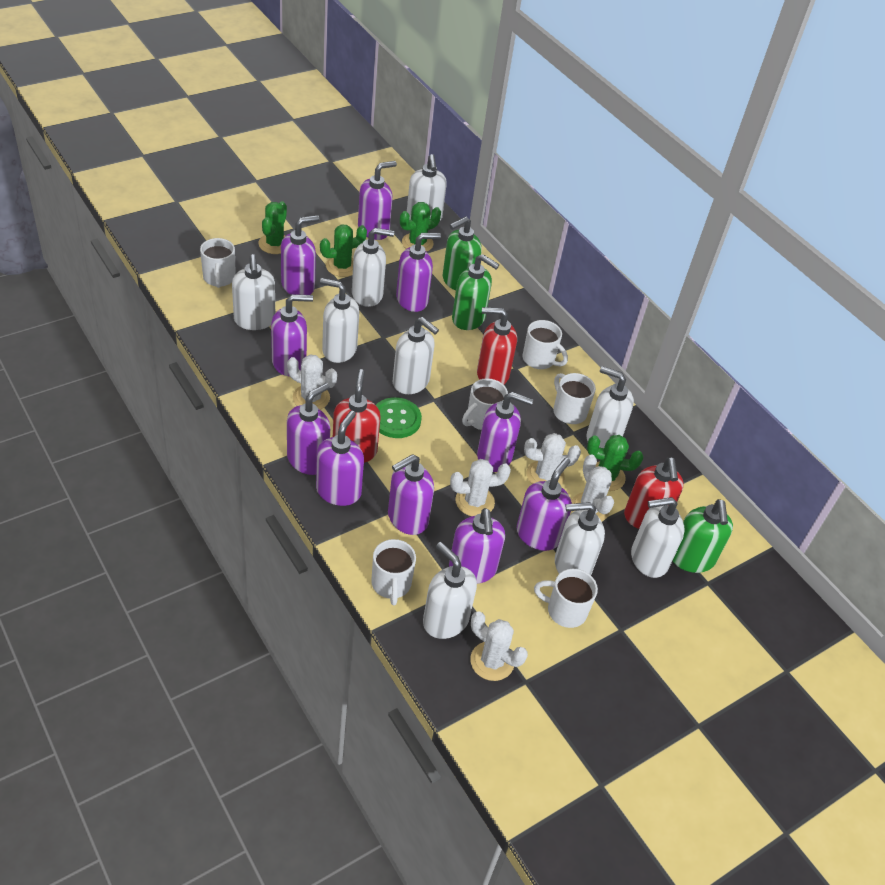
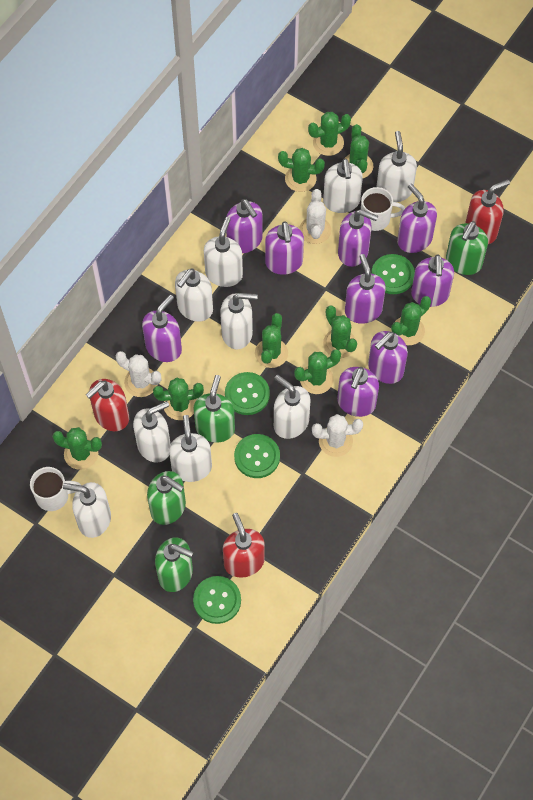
green button: 1 -> 4
green cactus: 4 -> 9
green soap dispenser: 3 -> 4
purple soap dispenser: 10 -> 9
white cactus: 5 -> 3
white mug: 6 -> 2

